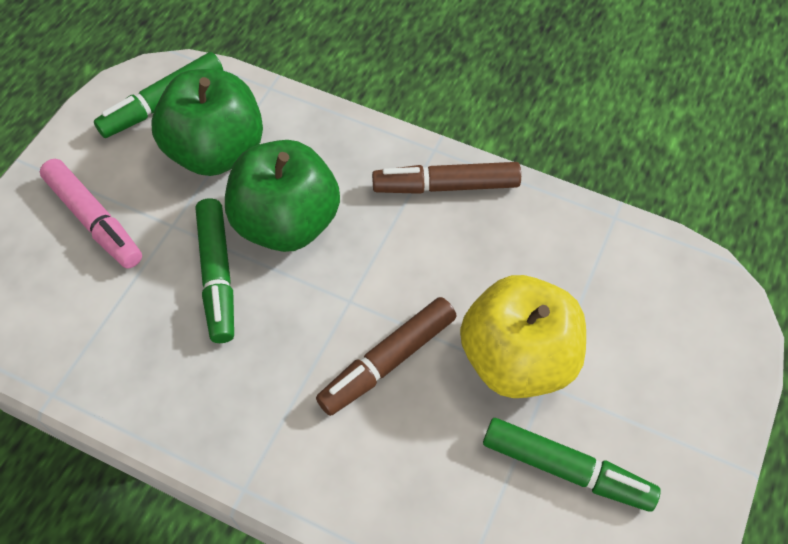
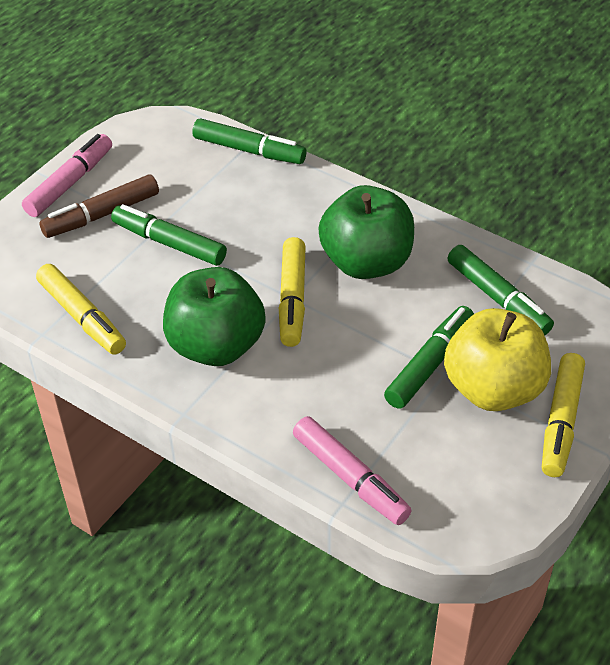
brown marker: 2 -> 1
green marker: 3 -> 4
pink marker: 1 -> 2
yellow marker: 0 -> 3

